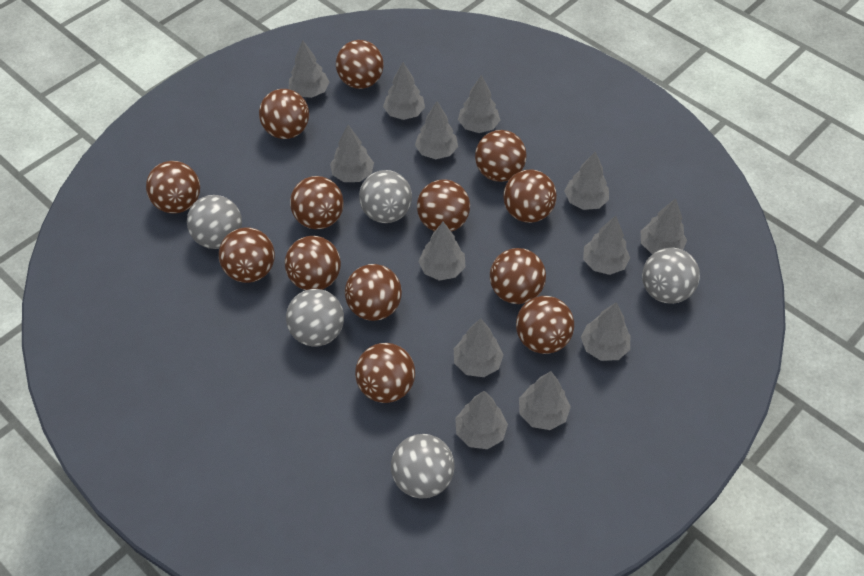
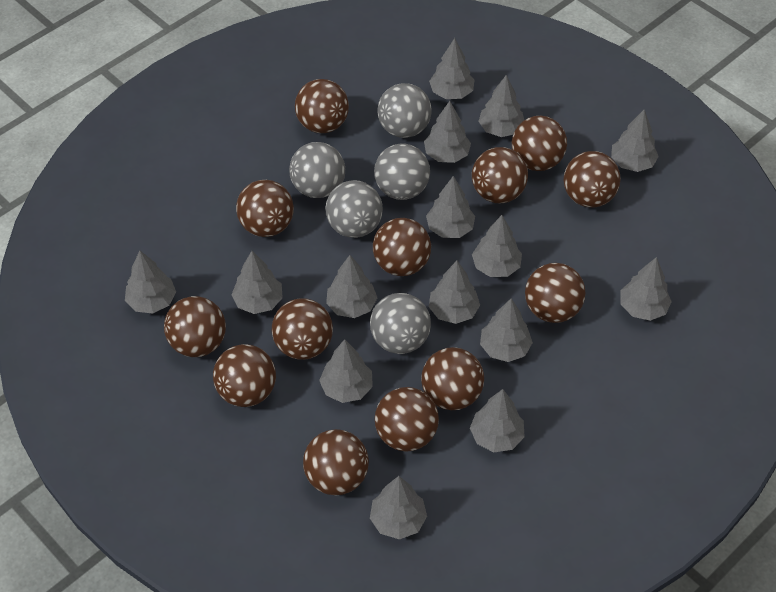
grey tree: 13 -> 15

